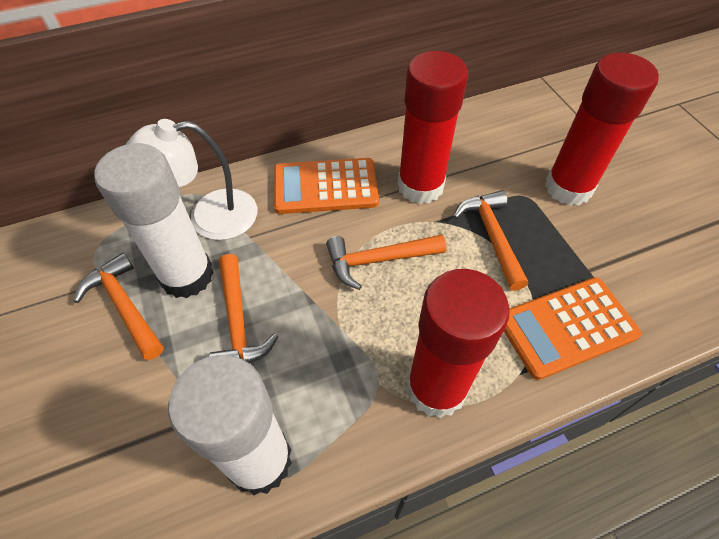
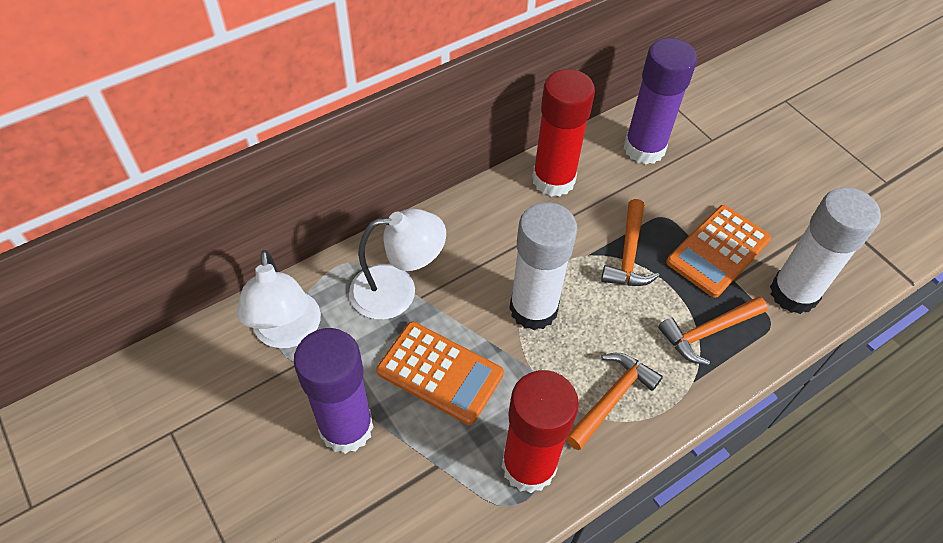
orange hammer: 4 -> 3
purple glue stick: 0 -> 2
red glue stick: 3 -> 2
white lamp: 1 -> 2

